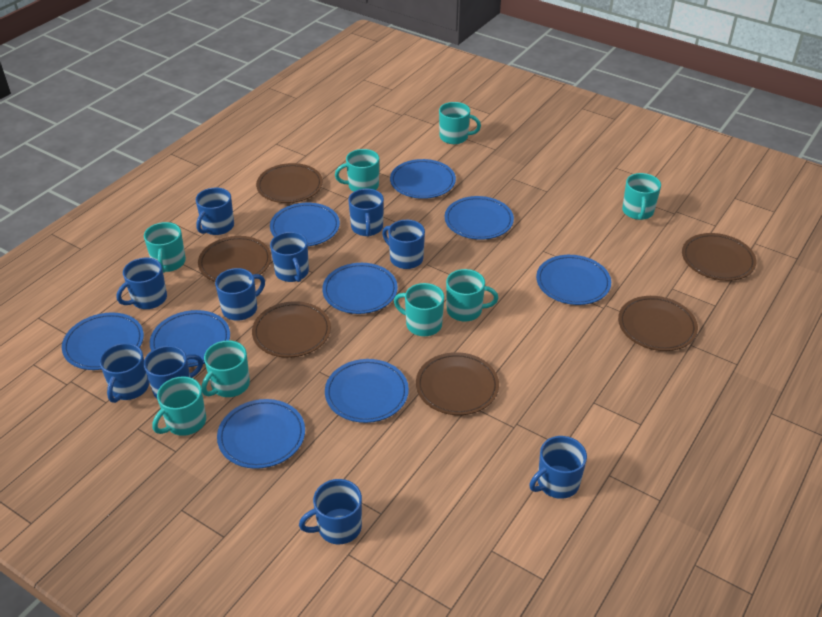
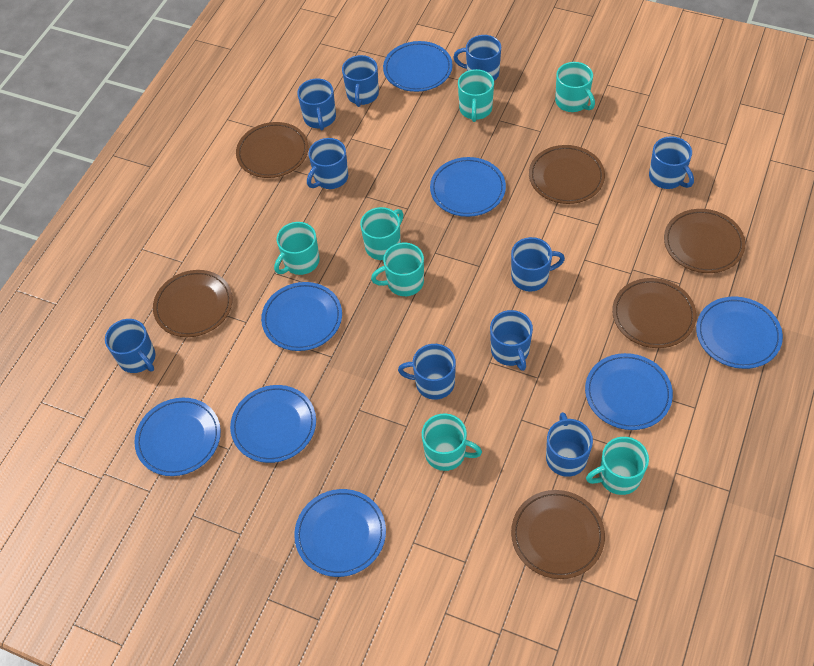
blue plate: 9 -> 8
turquoise mug: 8 -> 7

